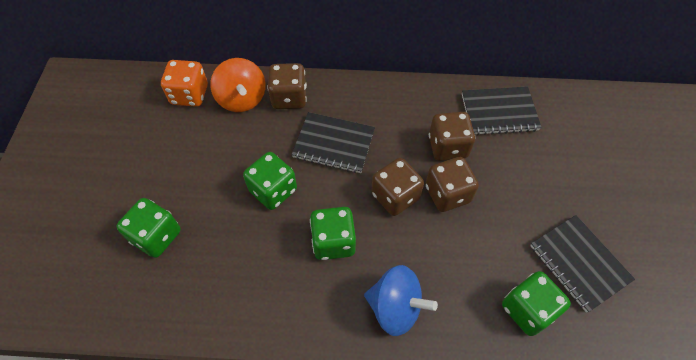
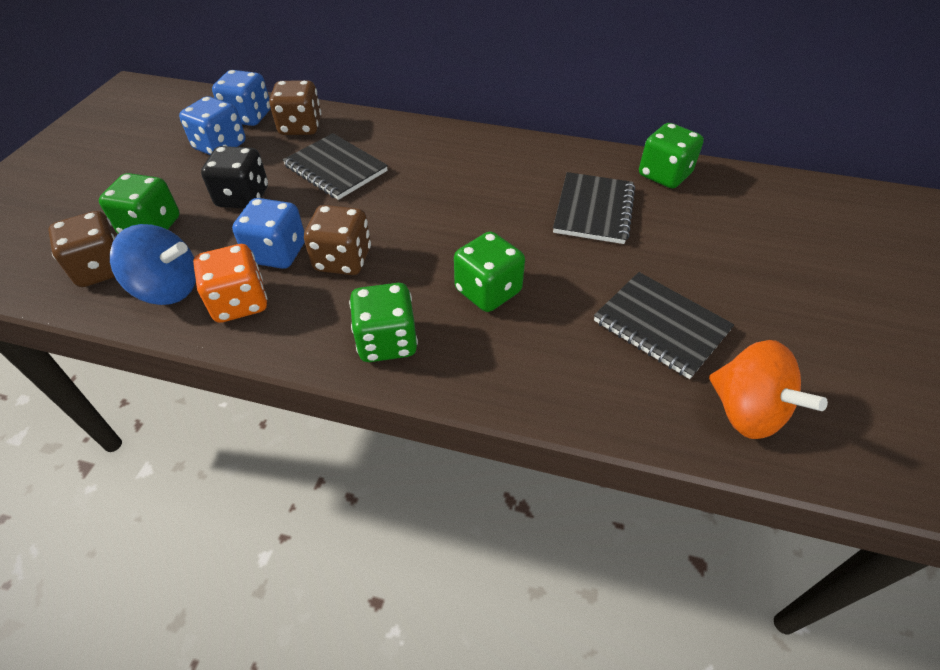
black dice: 0 -> 1
blue dice: 0 -> 3
brown dice: 4 -> 3

